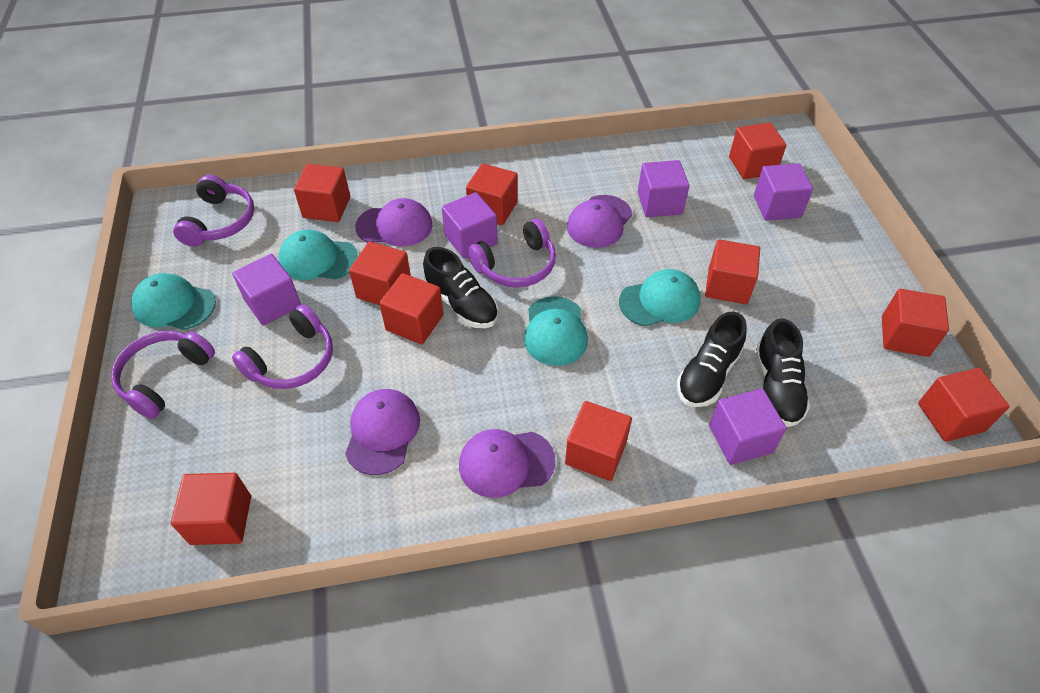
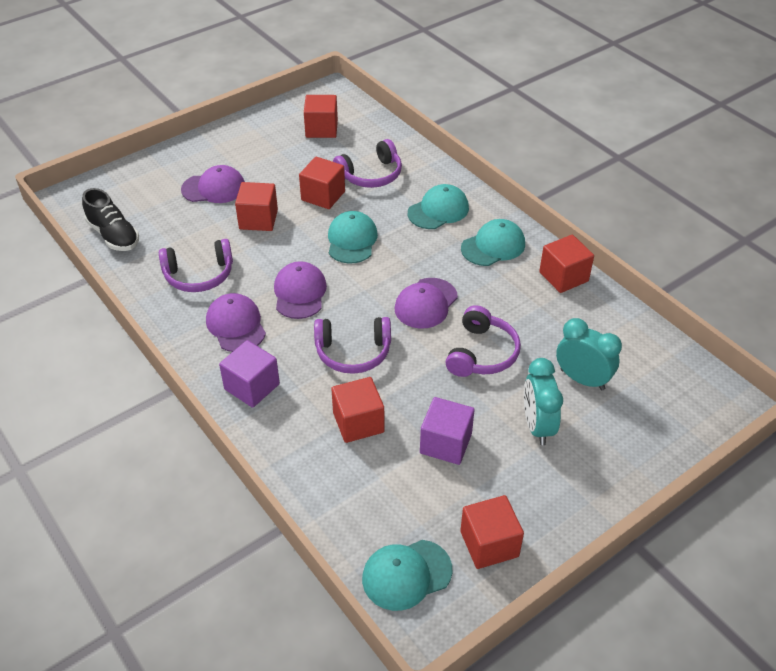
black shoe: 3 -> 1
purple cube: 5 -> 2
red cube: 10 -> 6
turquoise clock: 0 -> 2

